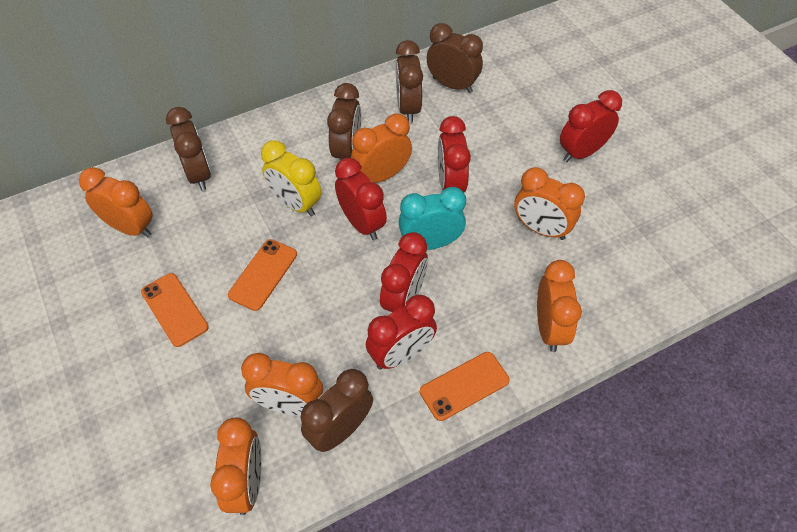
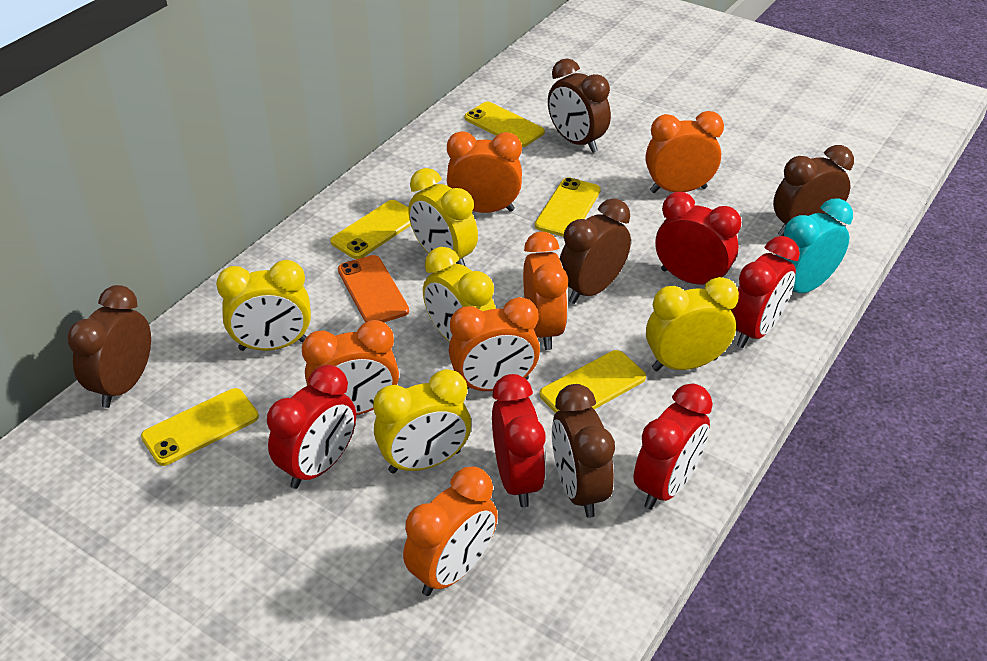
orange phone: 3 -> 1
yellow clock: 1 -> 5
yellow phone: 0 -> 5

